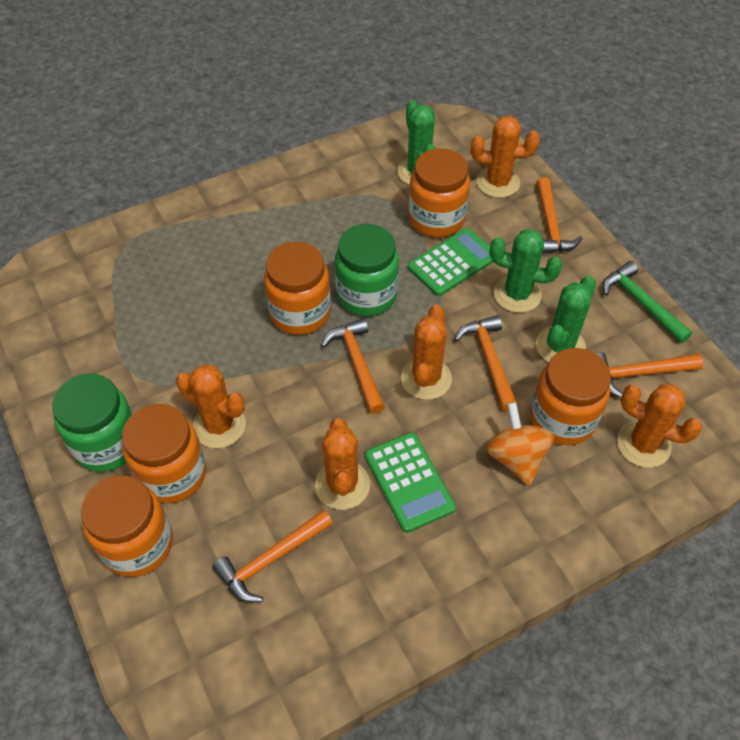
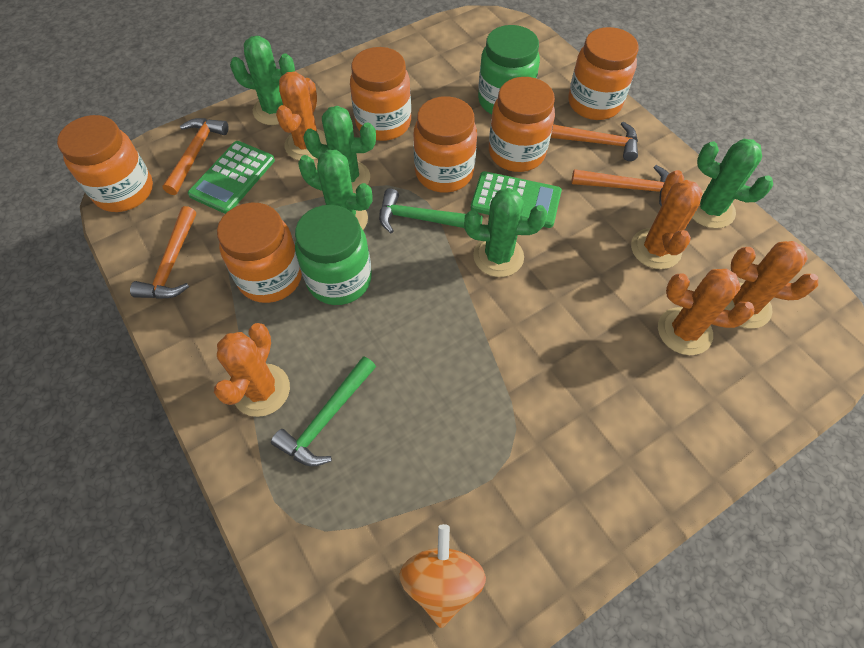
green cactus: 3 -> 5
green hammer: 1 -> 2
orange hammer: 5 -> 4
orange jar: 5 -> 6

